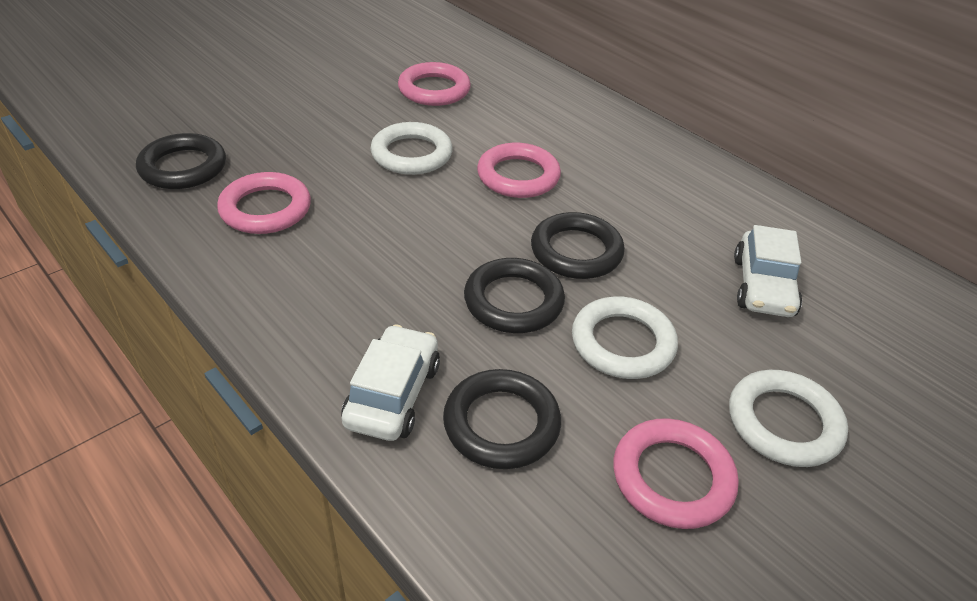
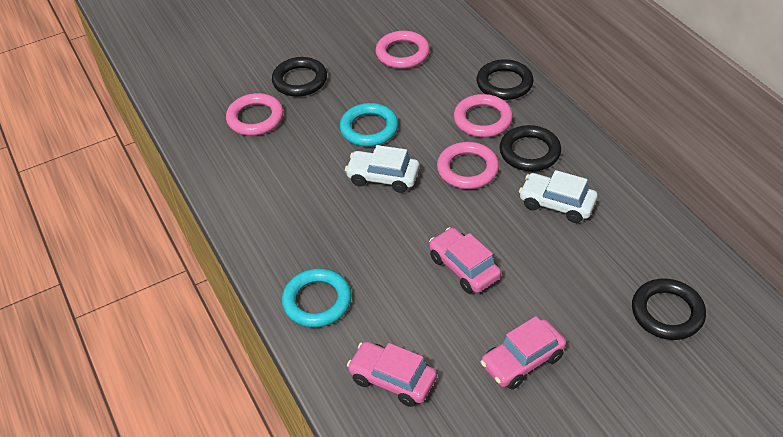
pink car: 0 -> 3
turquoise ring: 0 -> 2
white ring: 3 -> 0

